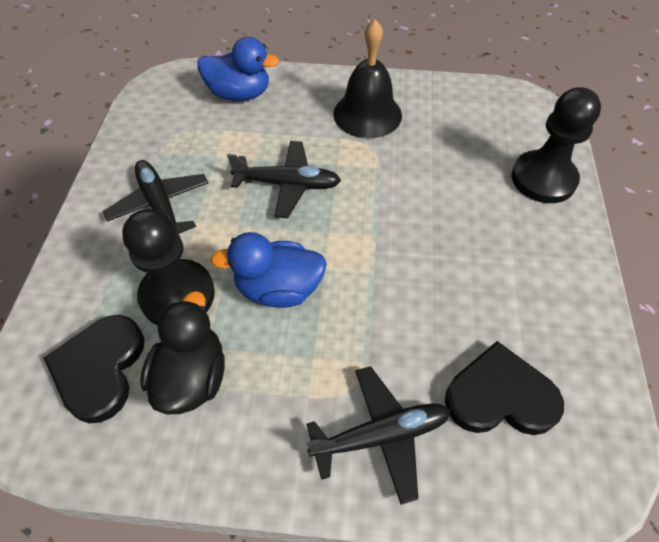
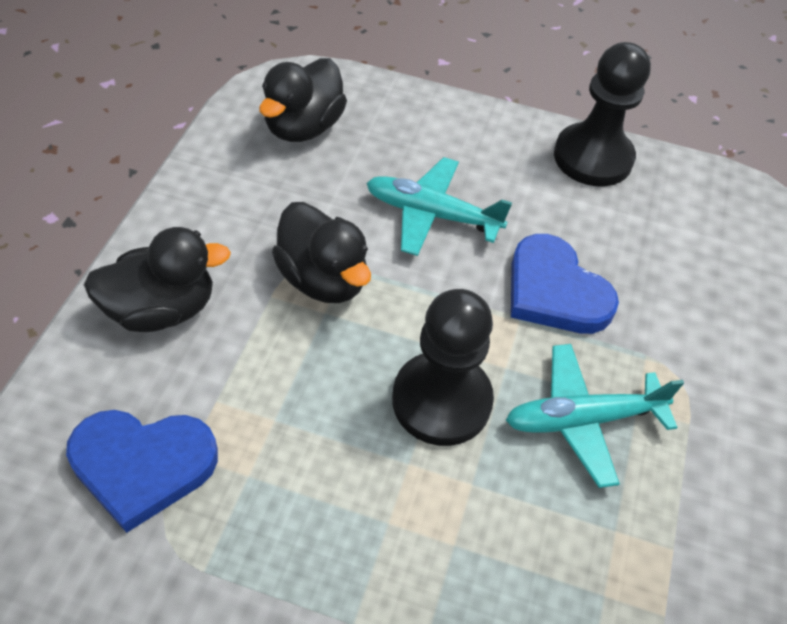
black bell: 1 -> 0
black duck: 1 -> 3
black heart: 2 -> 0
black plane: 3 -> 0
blue duck: 2 -> 0
blue heart: 0 -> 2
turquoise plane: 0 -> 2

